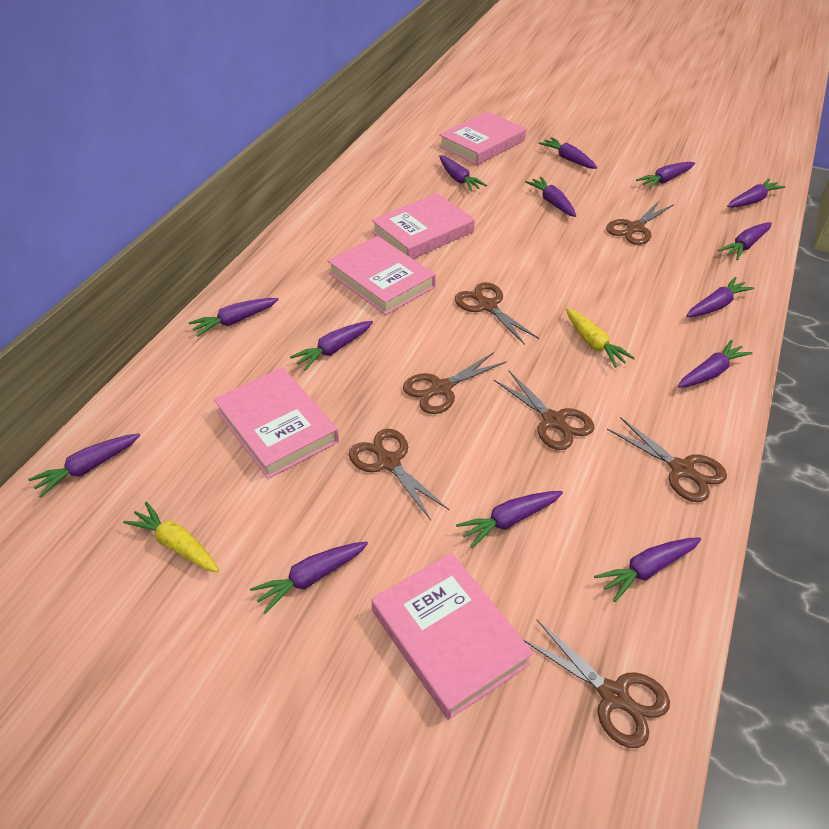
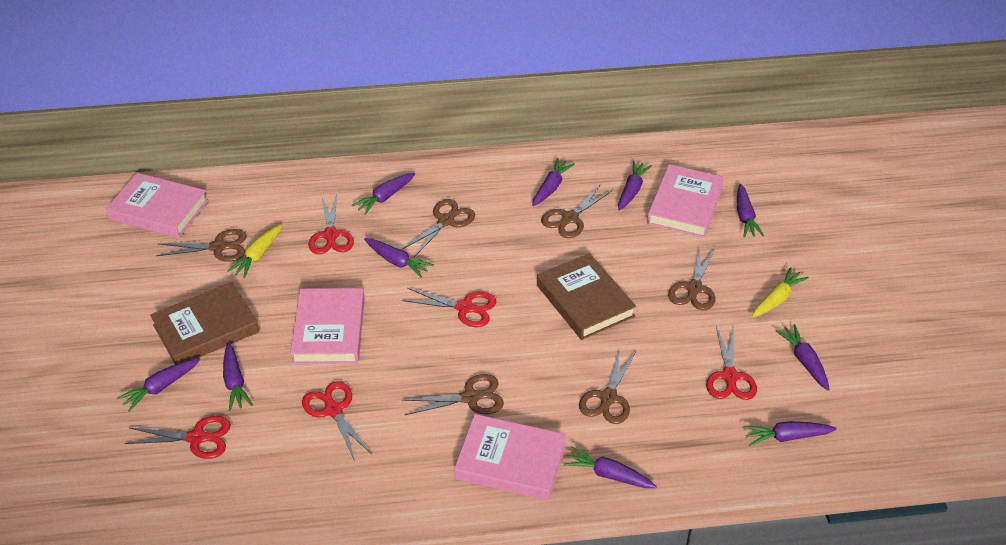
brown book: 0 -> 2
brown scissors: 7 -> 6
pink book: 5 -> 4
purple carrot: 14 -> 10
red scissors: 0 -> 5

